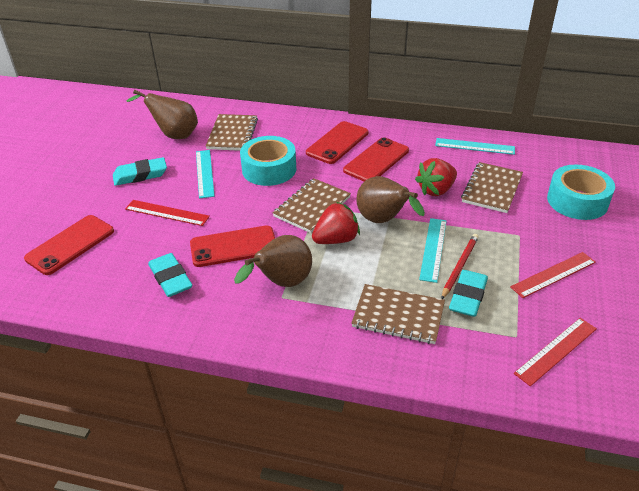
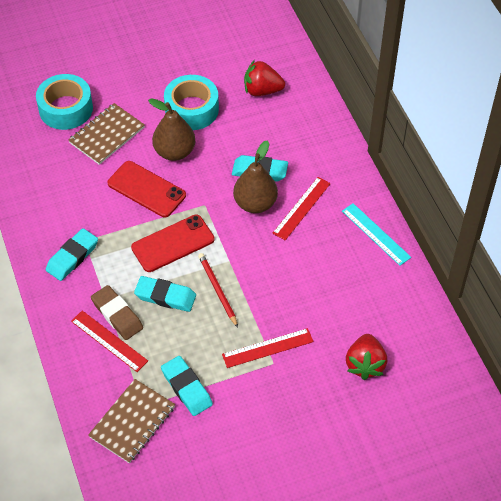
brown eraser: 0 -> 1
brown notebook: 4 -> 2
brown pear: 3 -> 2
red phone: 4 -> 2
turquoise eraser: 3 -> 4
turquoise ruler: 3 -> 1

